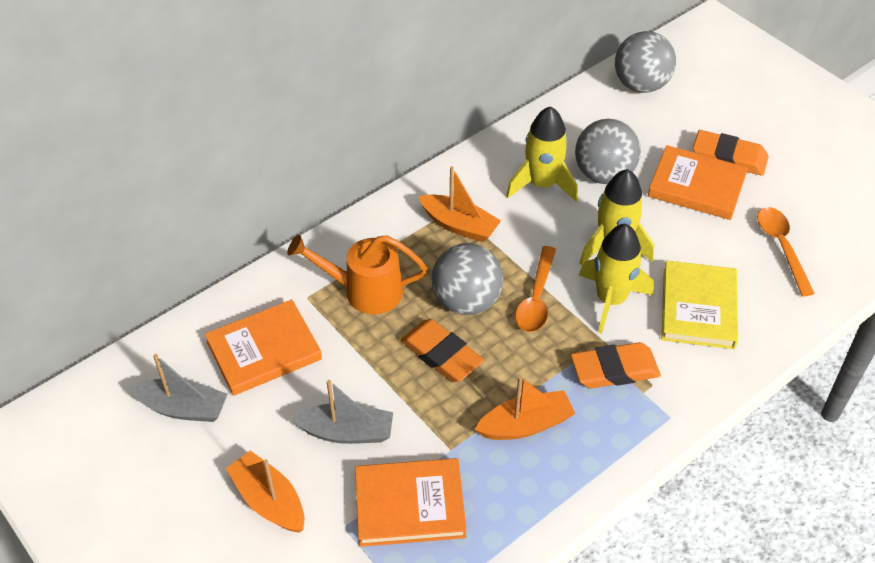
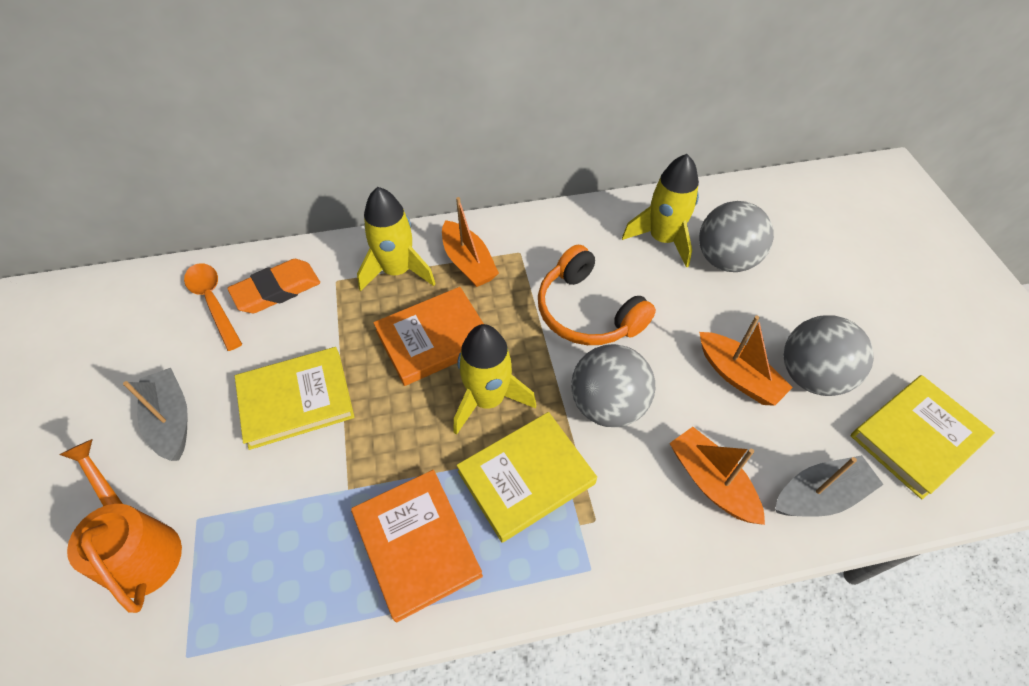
orange book: 3 -> 2
orange eraser: 3 -> 1
orange headphones: 0 -> 1
orange spoon: 2 -> 1
yellow book: 1 -> 3

